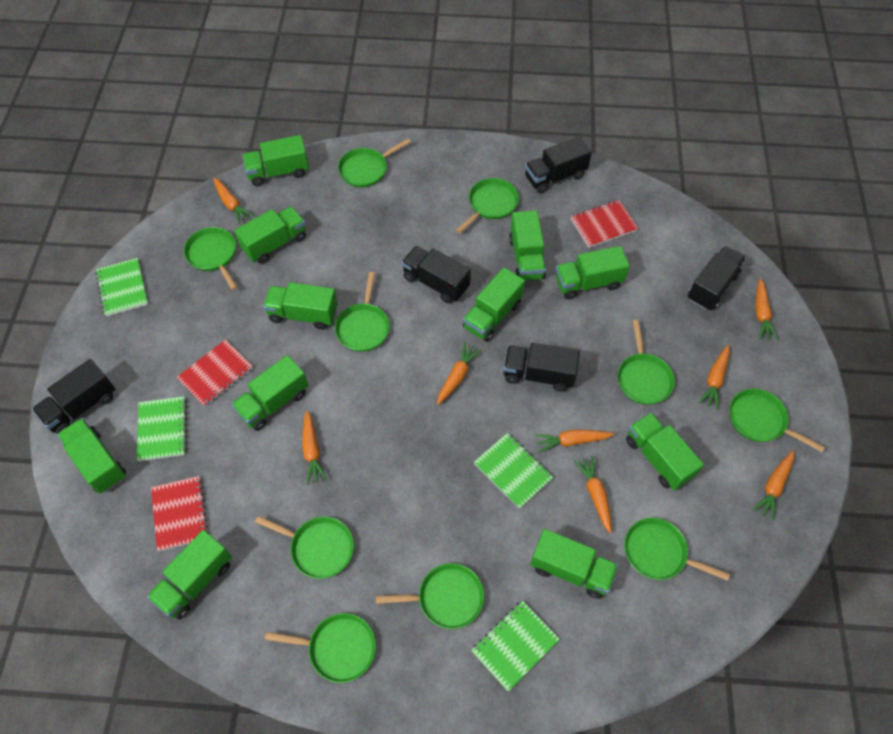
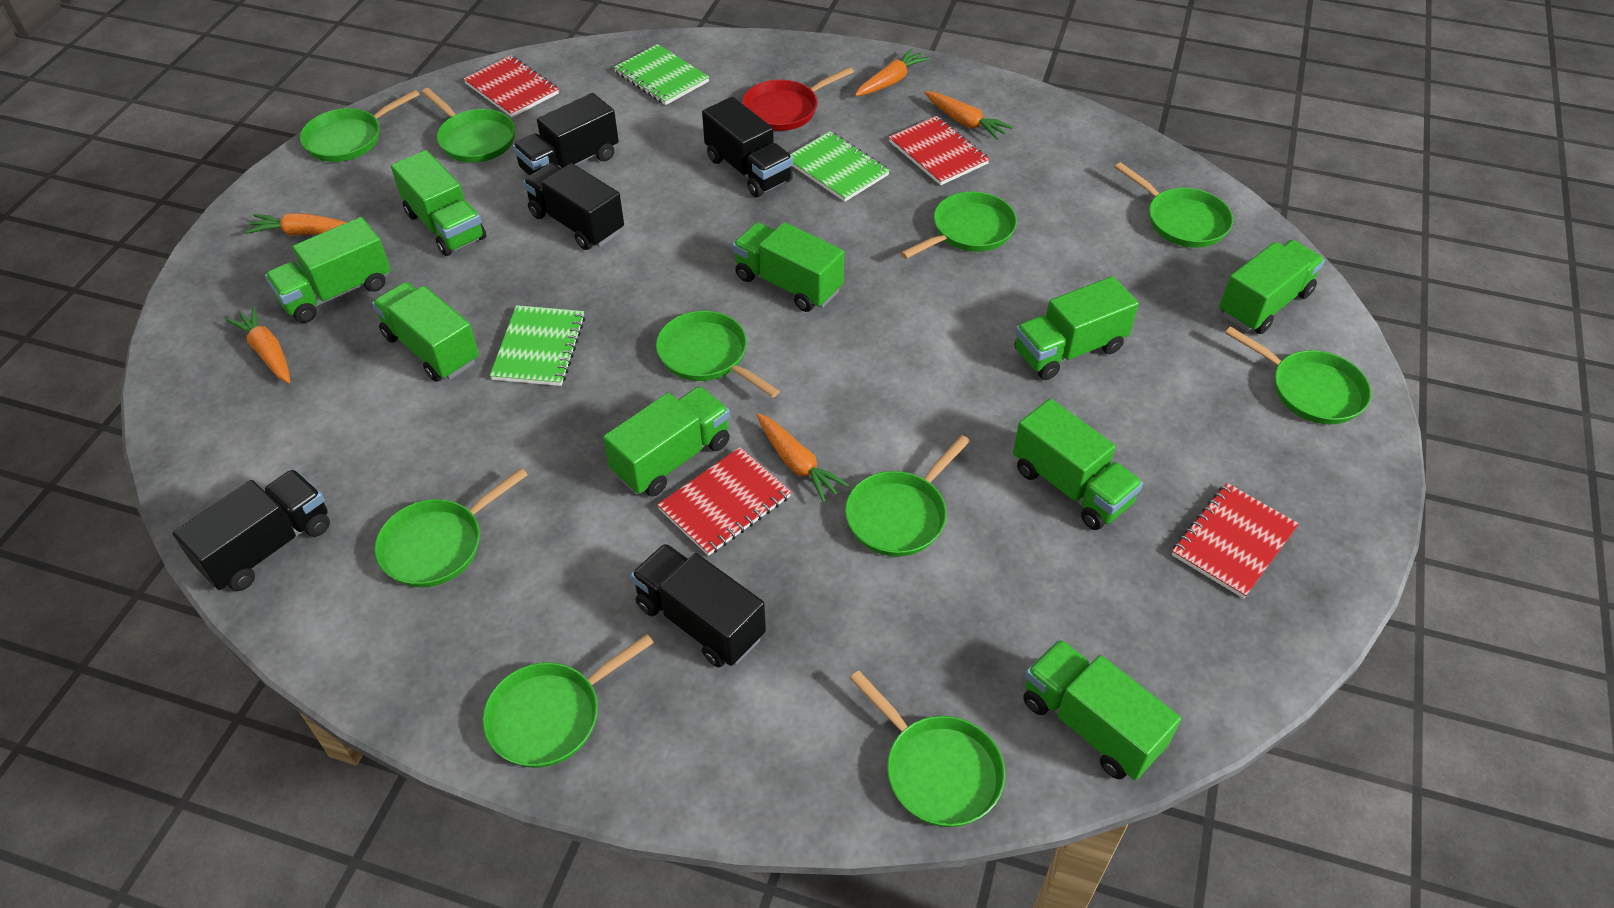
green notebook: 4 -> 3
green truck: 11 -> 9
orange carrot: 8 -> 5
red notebook: 3 -> 4
red pan: 0 -> 1

